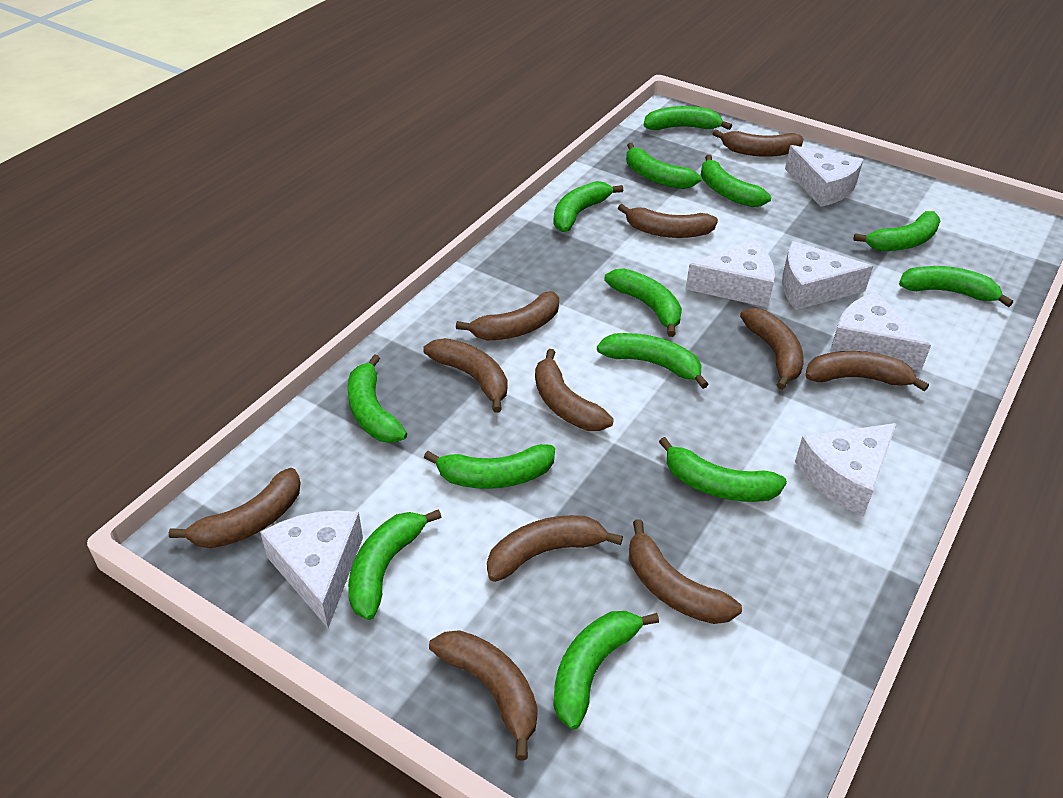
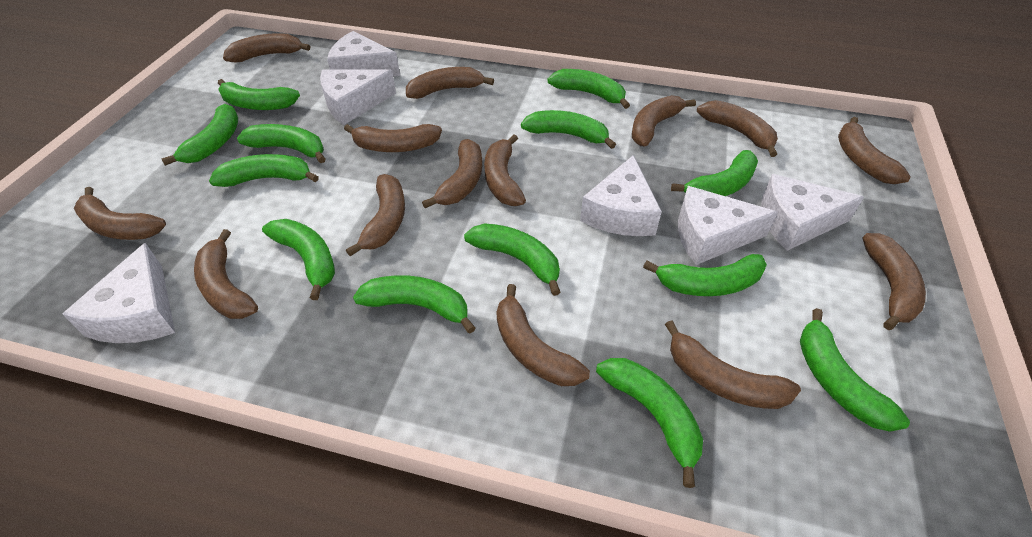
brown banana: 11 -> 14

